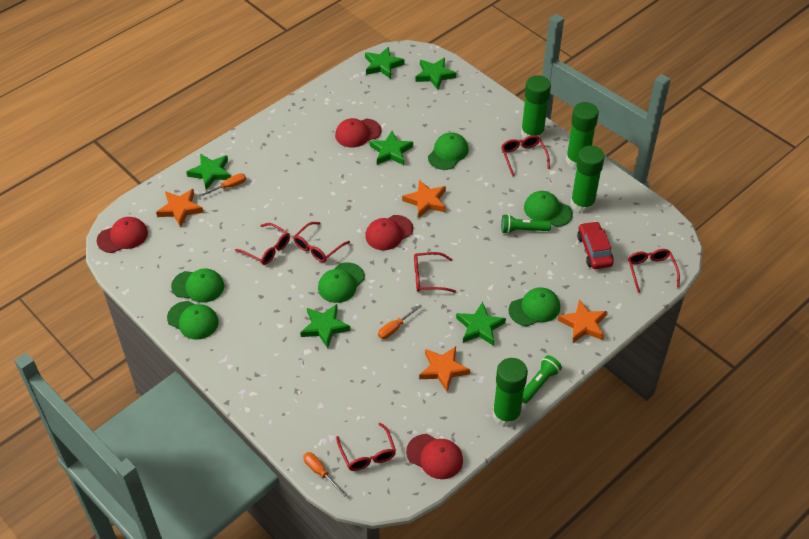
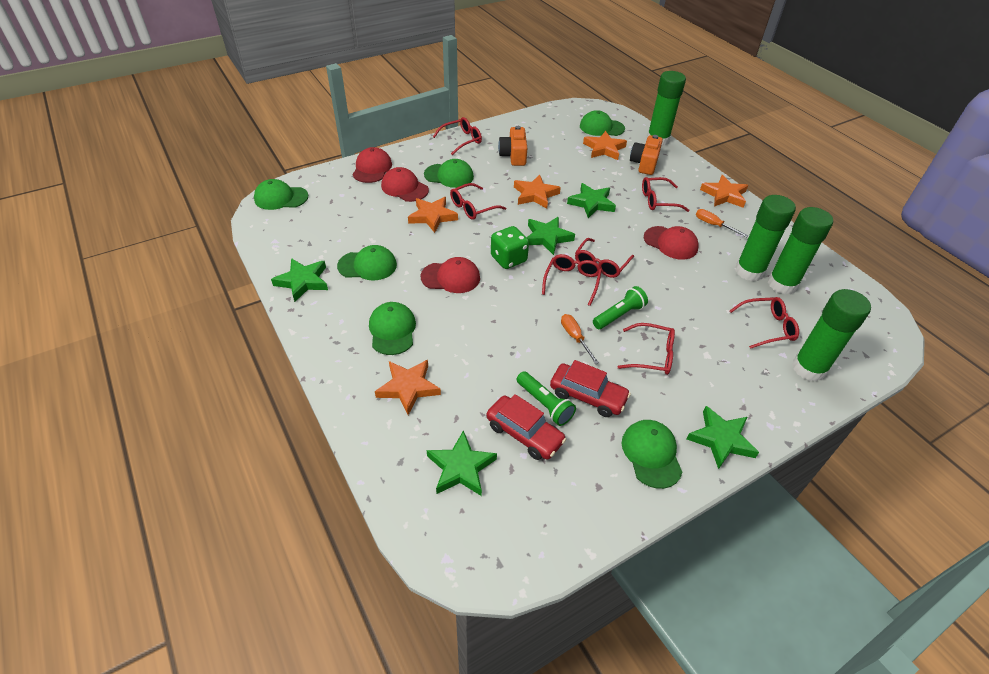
green dice: 0 -> 1
green star: 6 -> 5
orange camera: 0 -> 2
orange screwdriver: 3 -> 2
orange star: 4 -> 5
red car: 1 -> 2
red glasses: 6 -> 7

